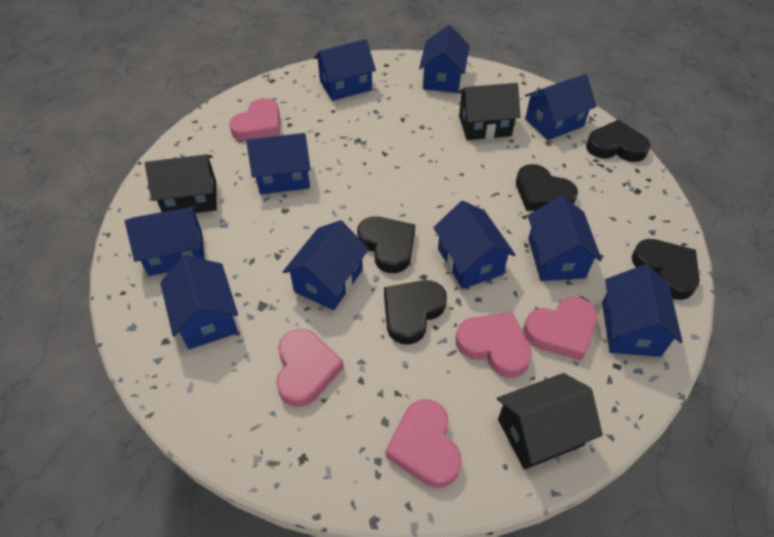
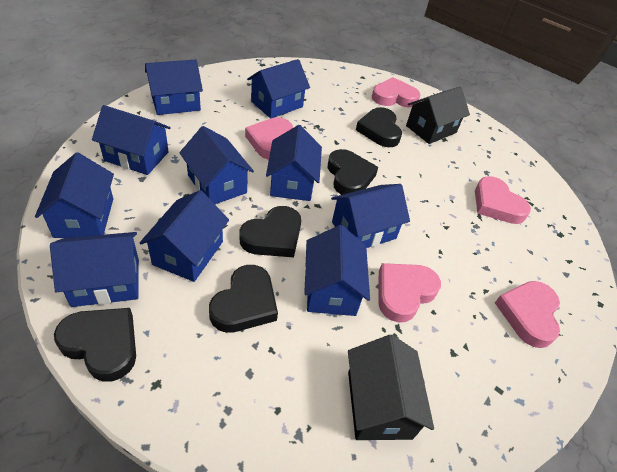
black house: 3 -> 2

